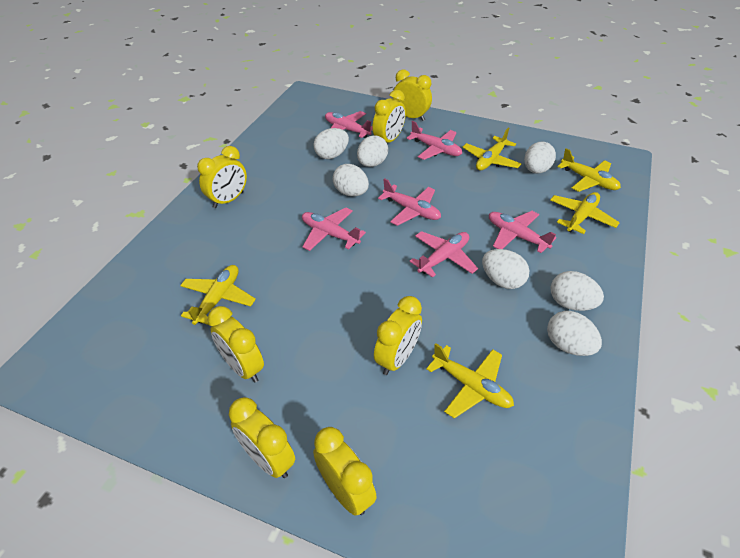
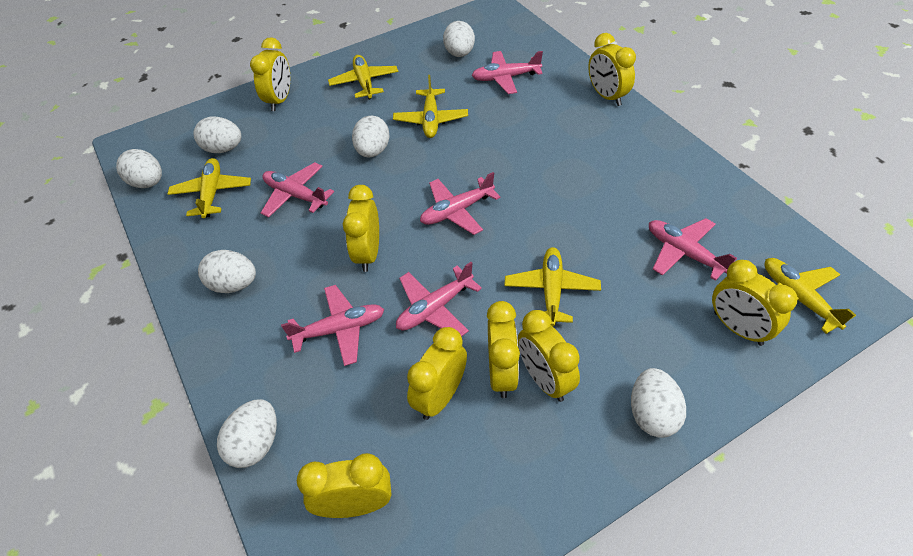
yellow clock: 7 -> 8

